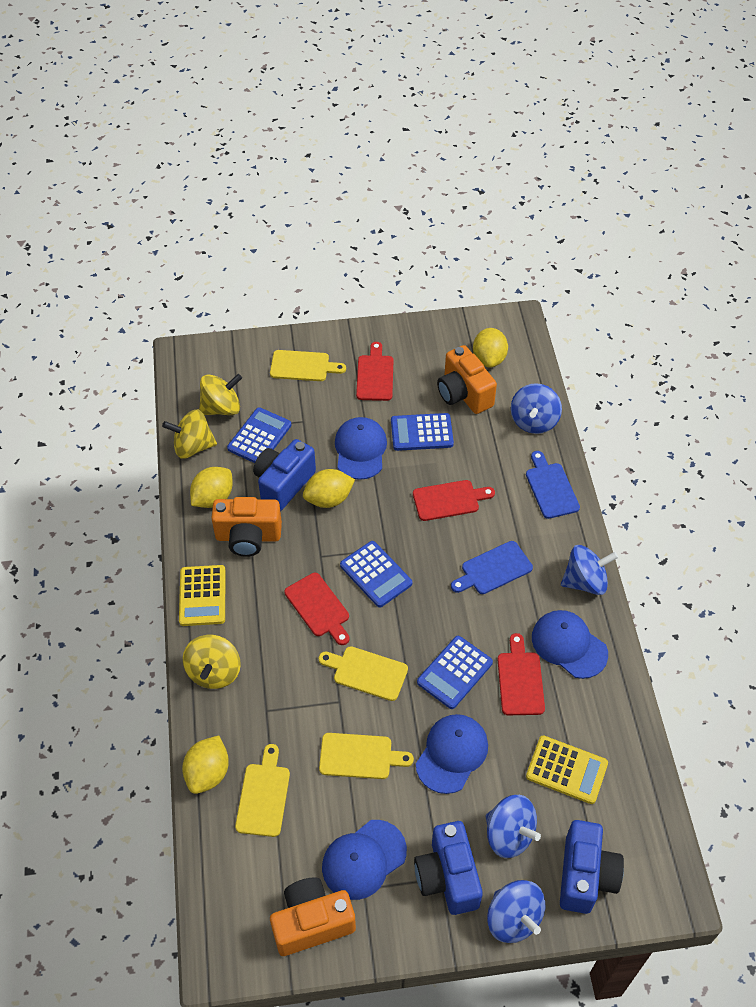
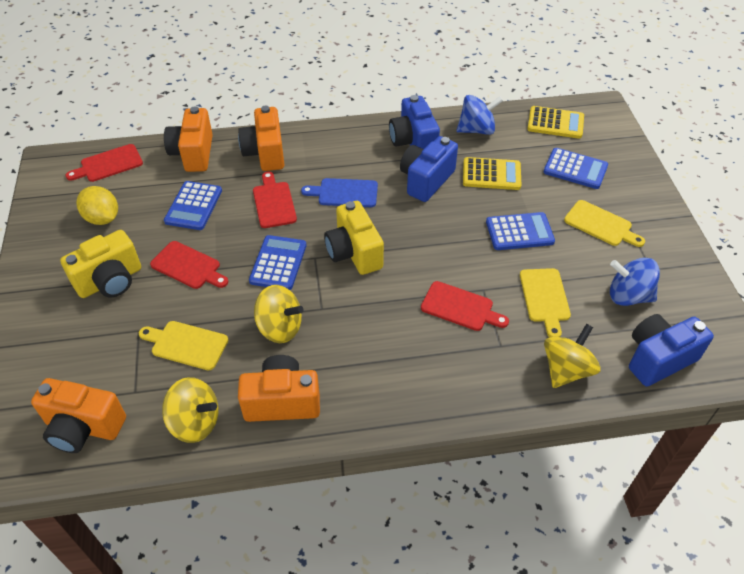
blue cap: 4 -> 0
blue cutting board: 2 -> 1
blue spinning top: 4 -> 2
orange camera: 3 -> 4
yellow camera: 0 -> 2
yellow cutting board: 4 -> 3
yellow lemon: 4 -> 1

